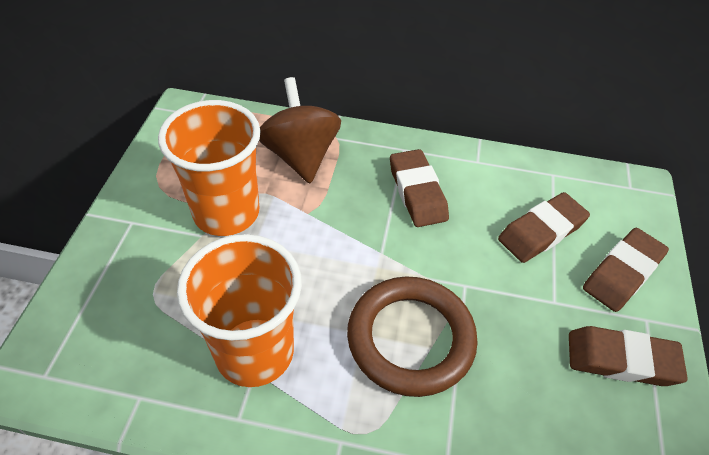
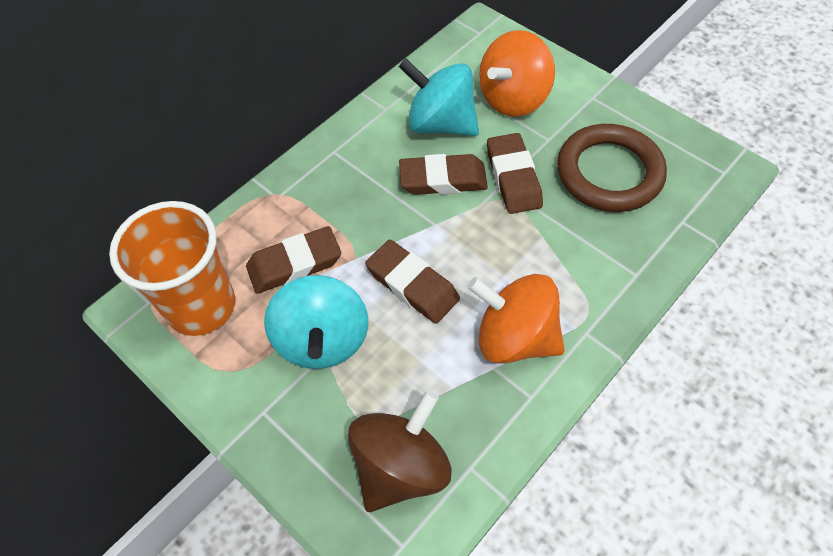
orange cup: 2 -> 1
orange spinning top: 0 -> 2
turquoise spinning top: 0 -> 2

